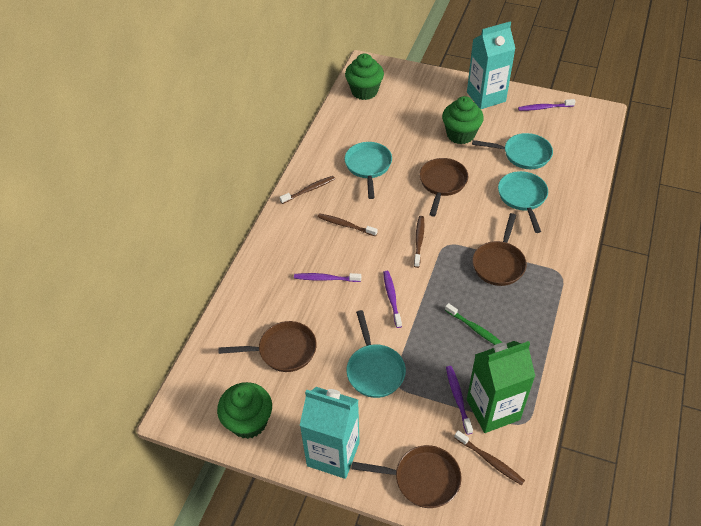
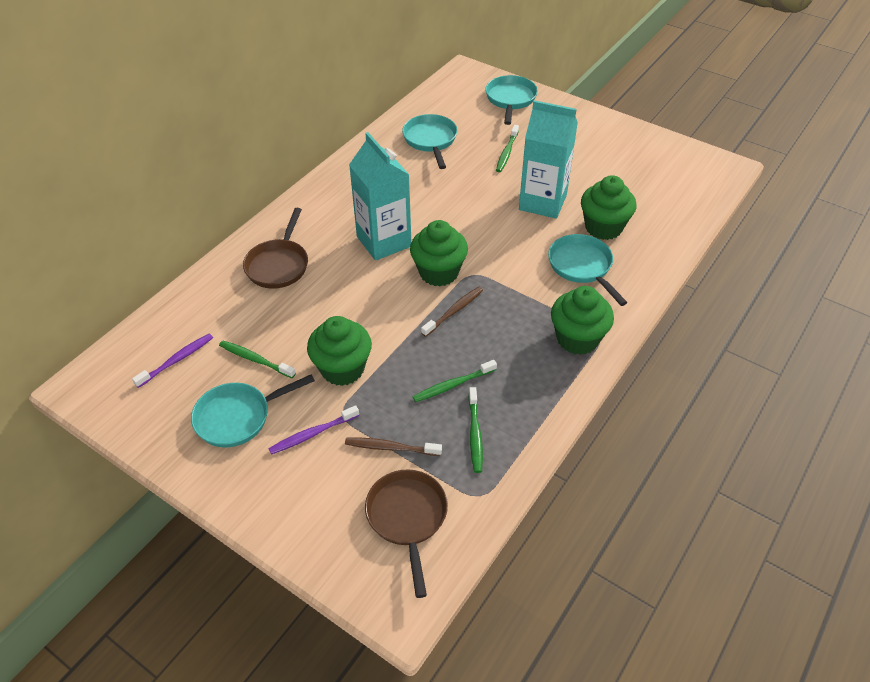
brown pan: 4 -> 2
brown toothbrush: 4 -> 2
green carton: 1 -> 0
green cupcake: 3 -> 4
green toothbrush: 1 -> 4
purple toothbrush: 4 -> 2

